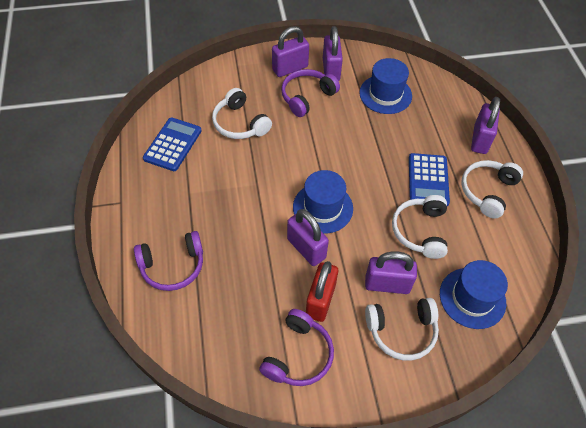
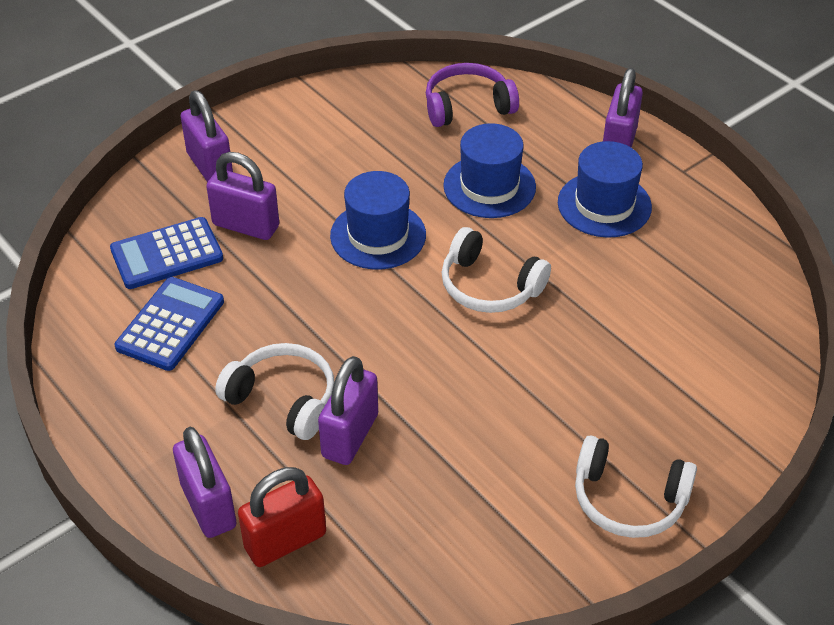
purple headphones: 3 -> 1
white headphones: 4 -> 3

